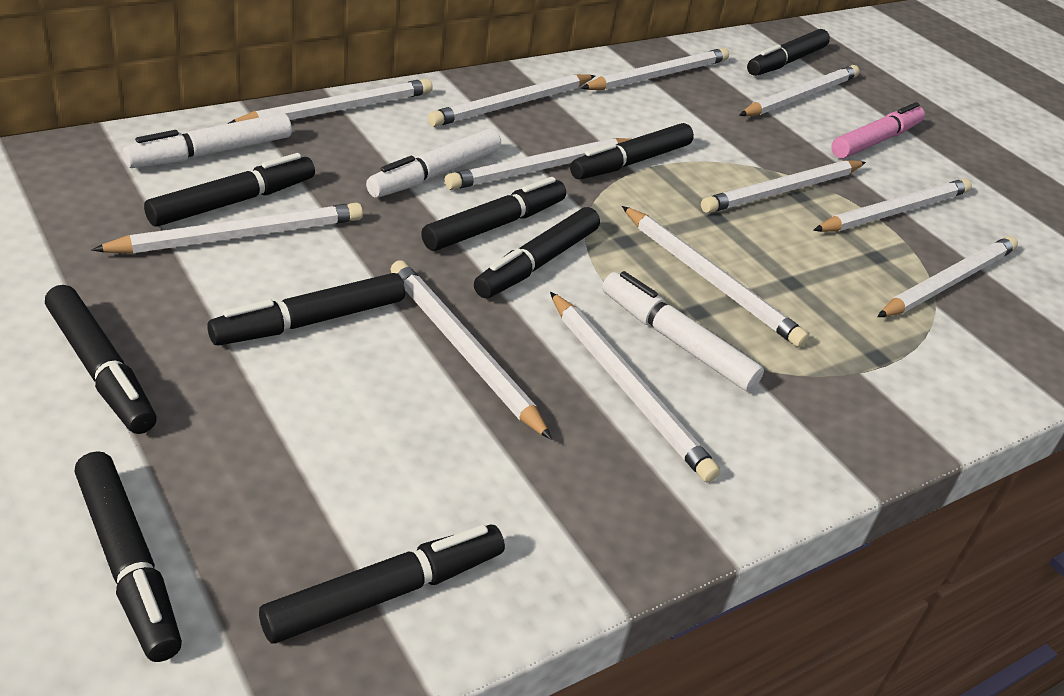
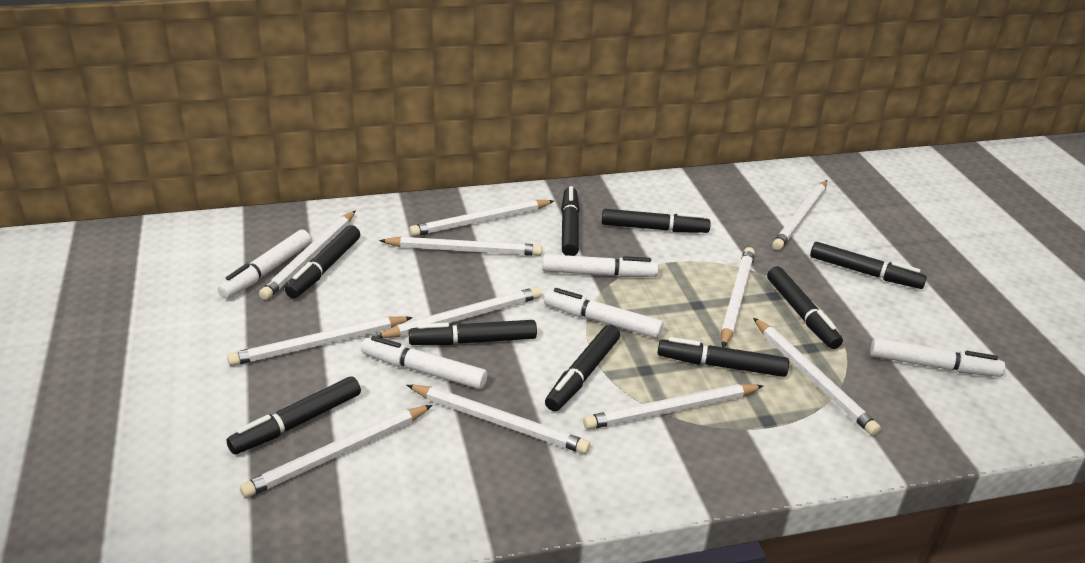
pink marker: 1 -> 0
white marker: 3 -> 5
white pencil: 12 -> 11

